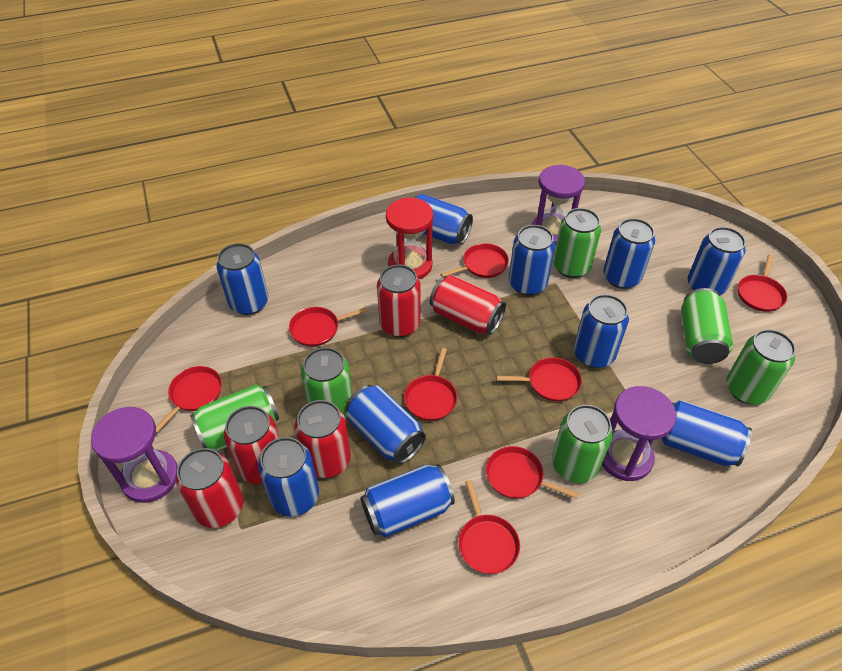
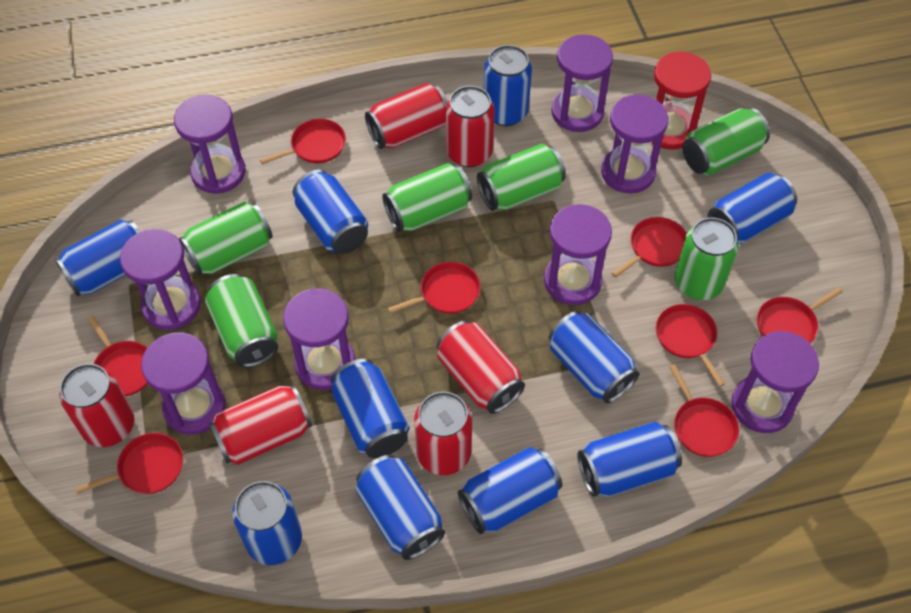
purple hourglass: 3 -> 8
red can: 5 -> 6

